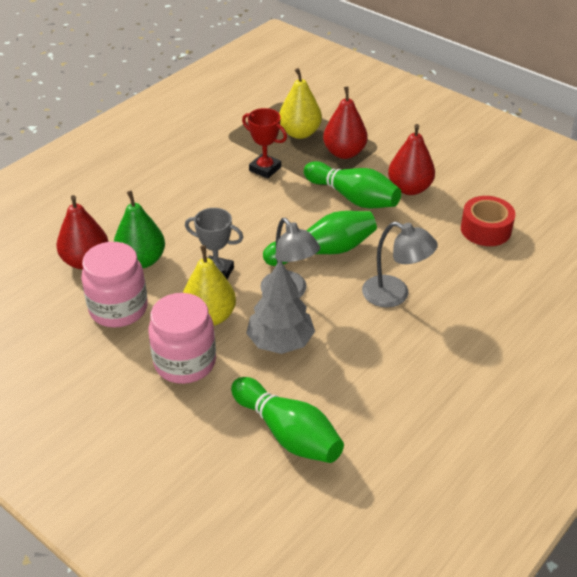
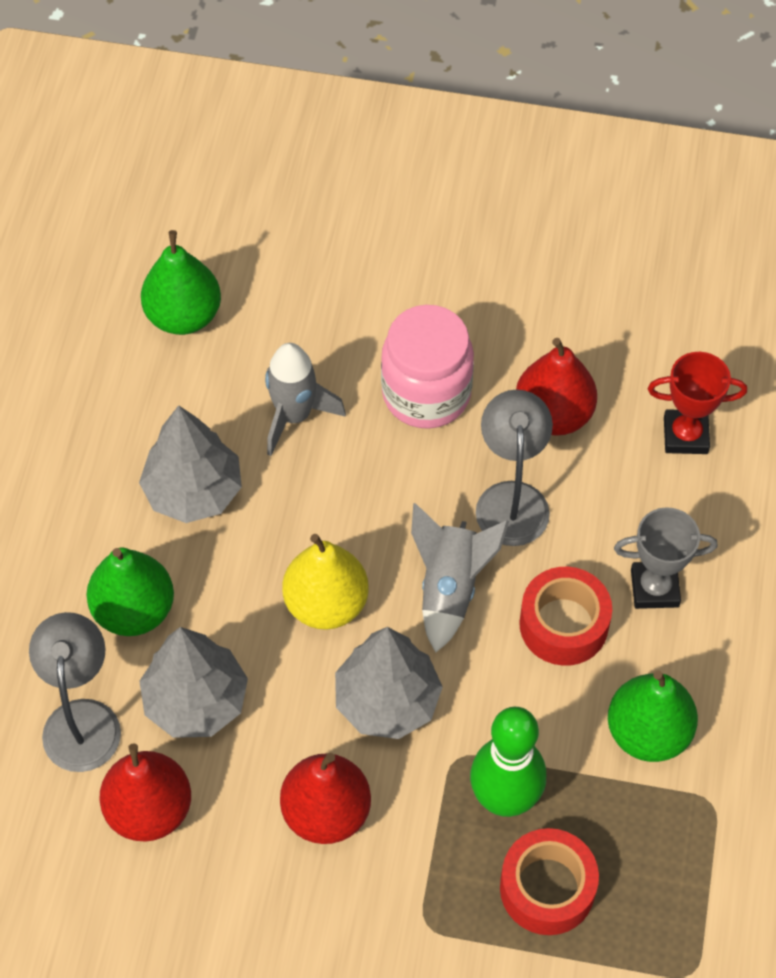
green bowling pin: 3 -> 1
green pear: 1 -> 3
grey rocket: 0 -> 2
grey tree: 1 -> 3
pink jar: 2 -> 1
red tape: 1 -> 2
yellow pear: 2 -> 1

